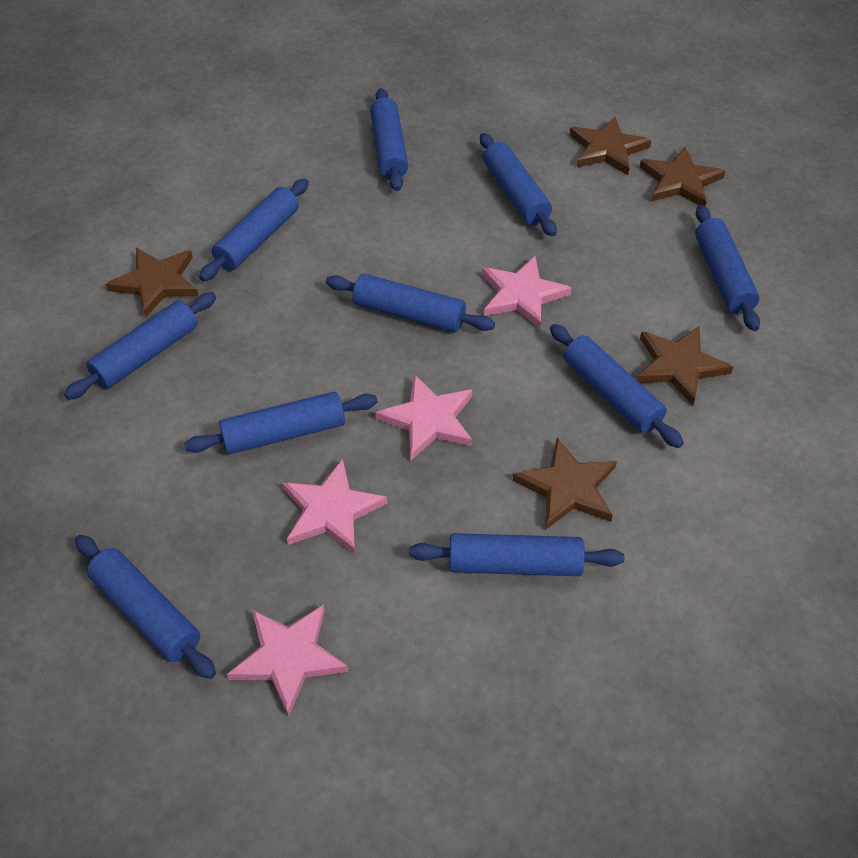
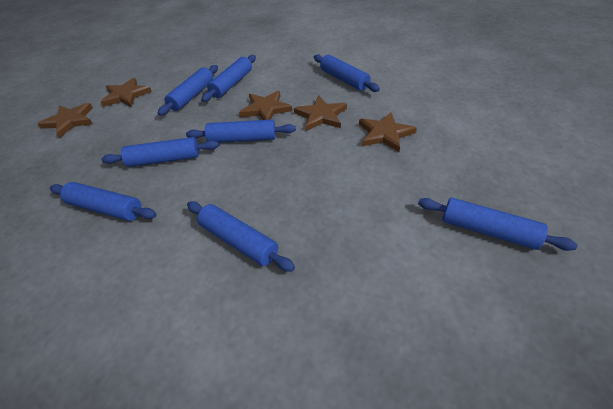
blue rolling pin: 10 -> 8
pink star: 4 -> 0

